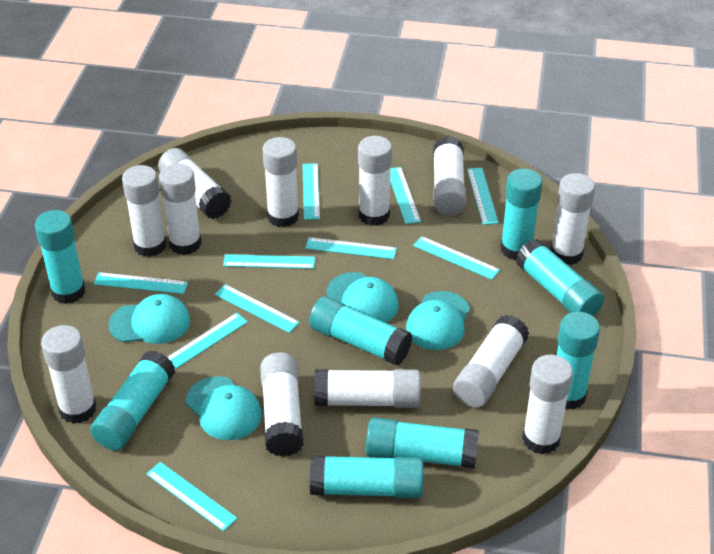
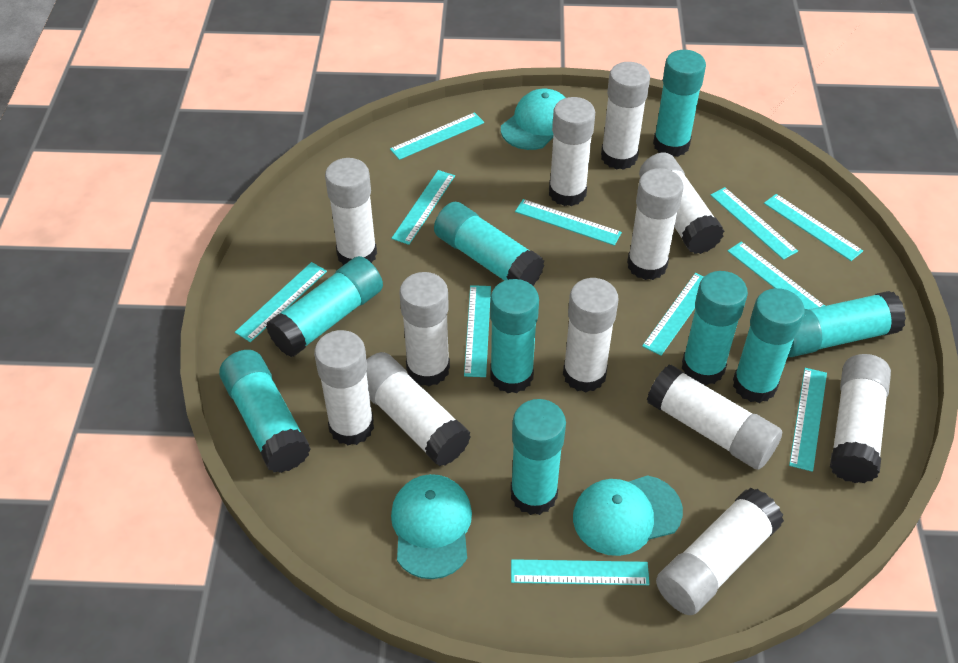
turquoise cap: 4 -> 3
turquoise glue stick: 8 -> 9
turquoise ruler: 10 -> 11

